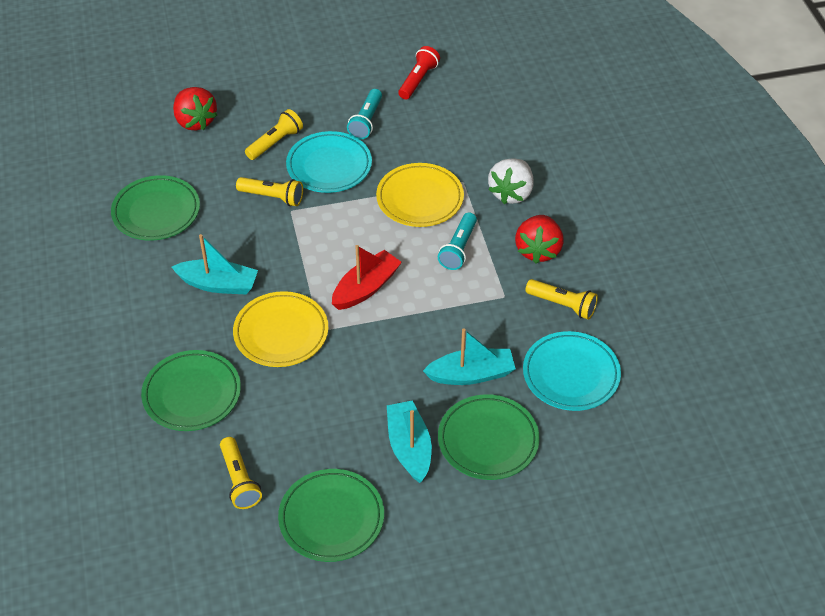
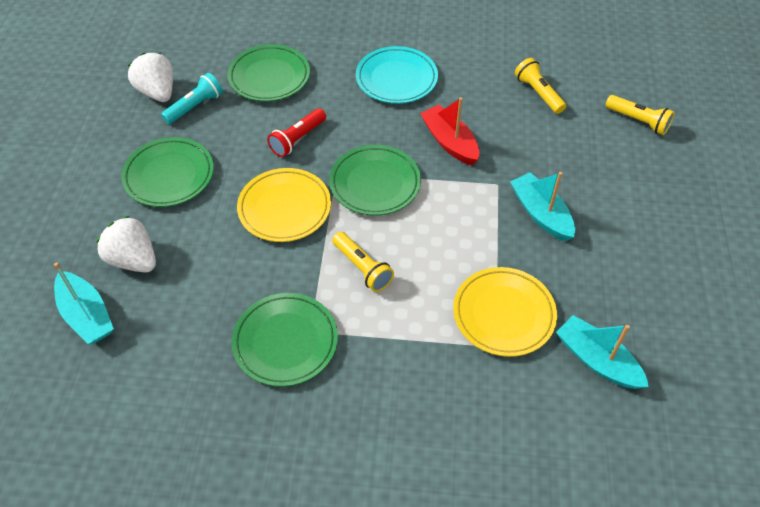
red strawberry: 2 -> 0
turquoise flashlight: 2 -> 1
turquoise plate: 2 -> 1
white strawberry: 1 -> 2
yellow flashlight: 4 -> 3

